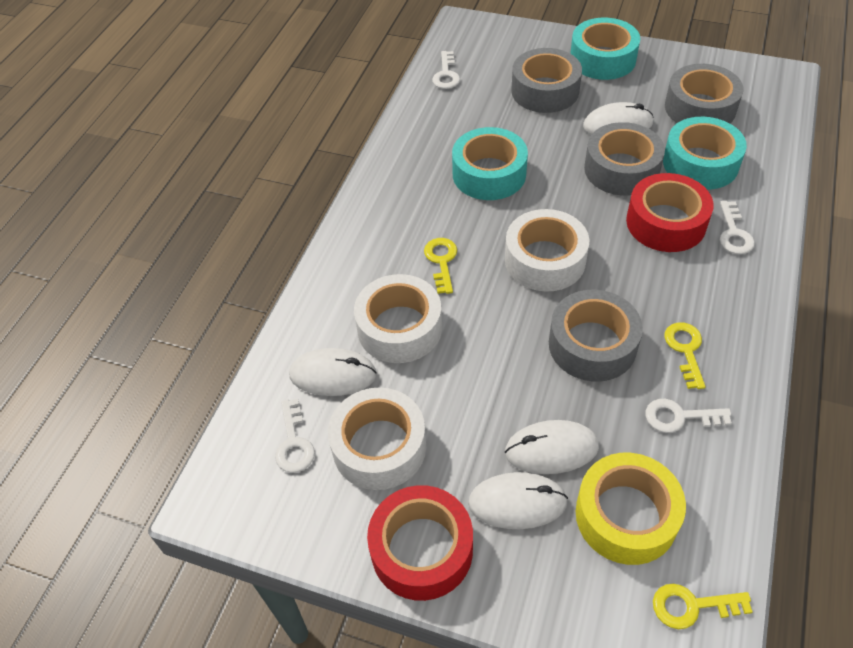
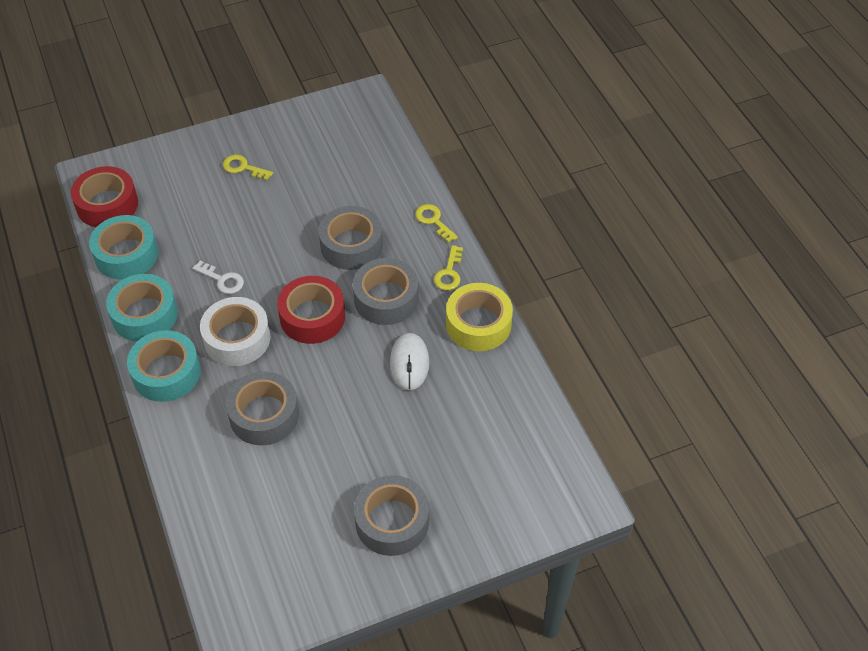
white key: 4 -> 1
white mouse: 4 -> 1
white tape: 3 -> 1

